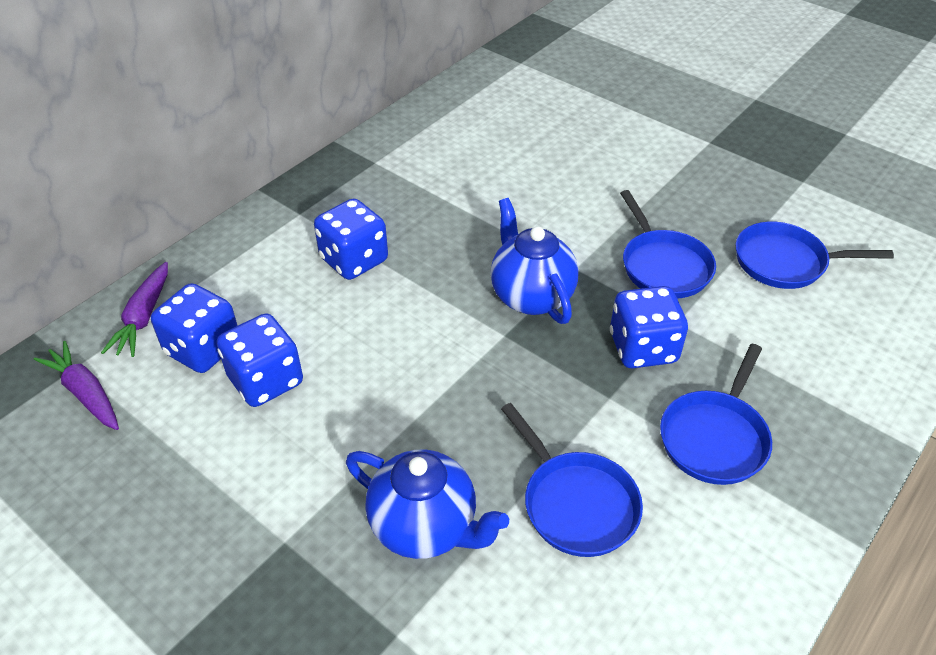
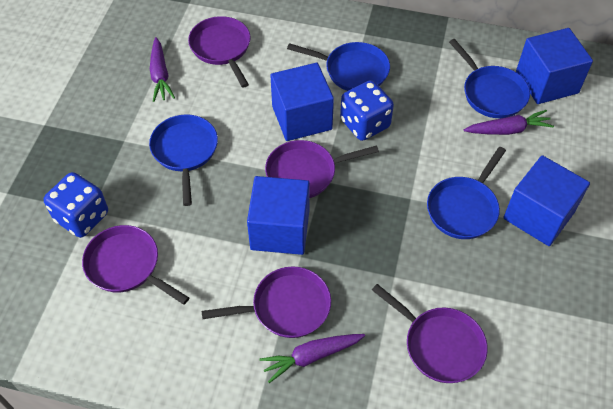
blue cube: 0 -> 4
blue dice: 4 -> 2
blue teapot: 2 -> 0
purple carrot: 2 -> 3
purple pan: 0 -> 5

